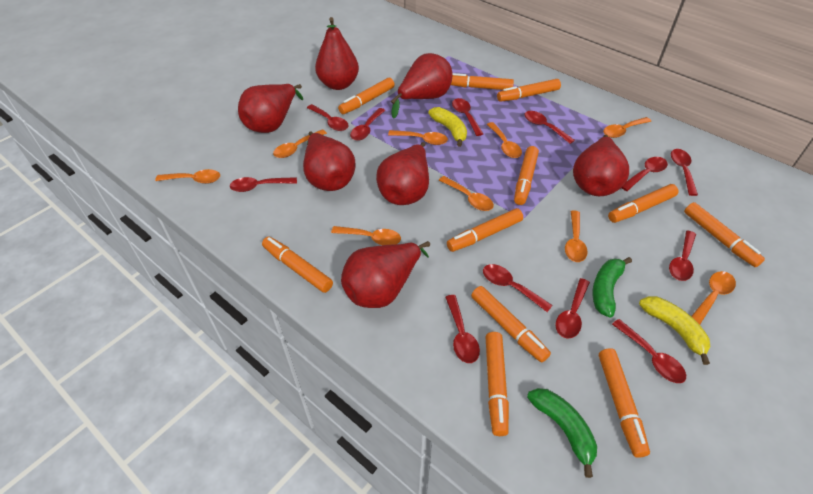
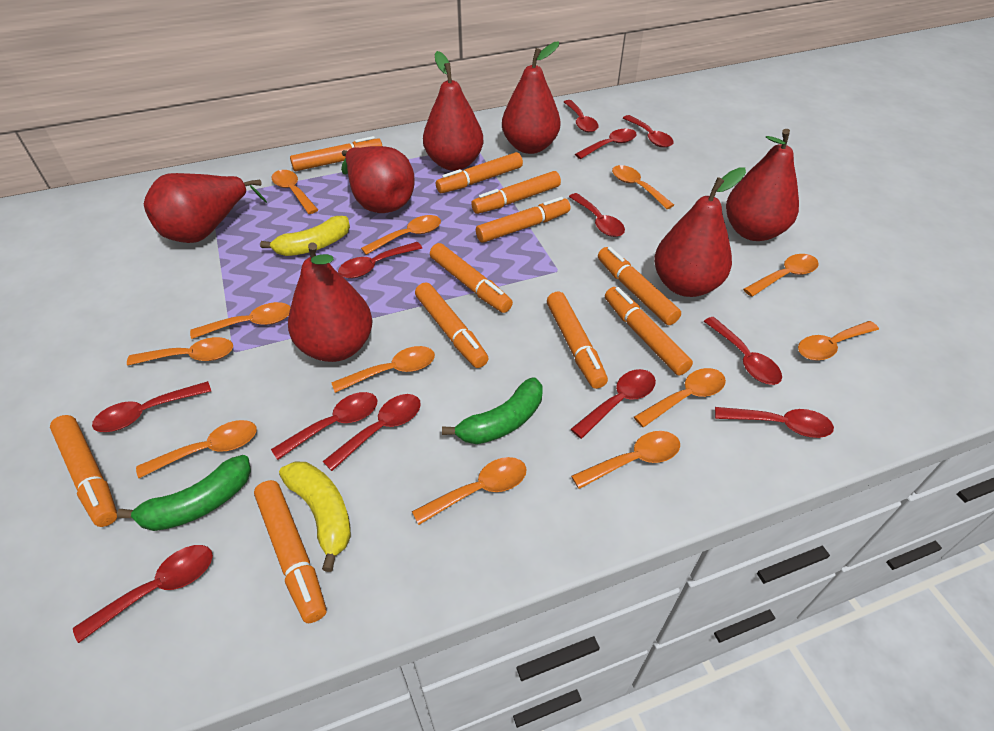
orange spoon: 9 -> 12

